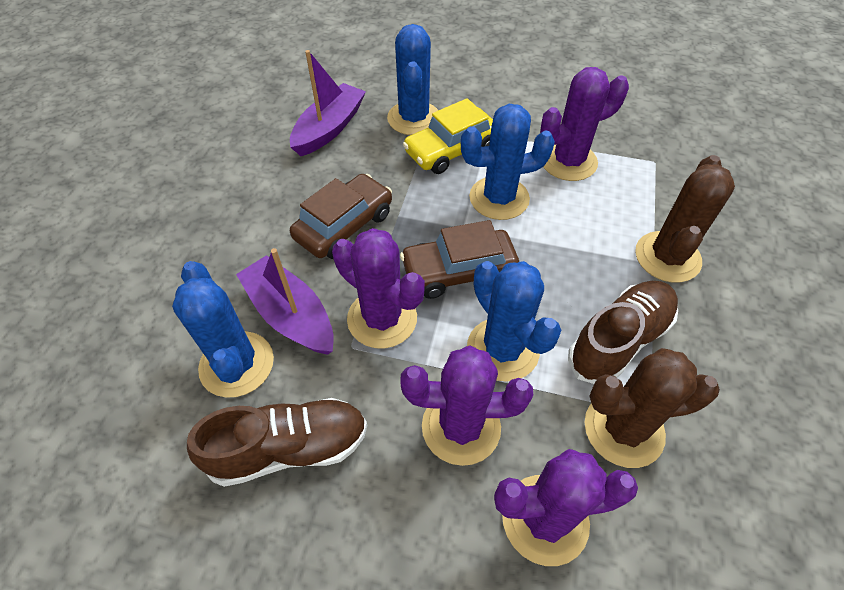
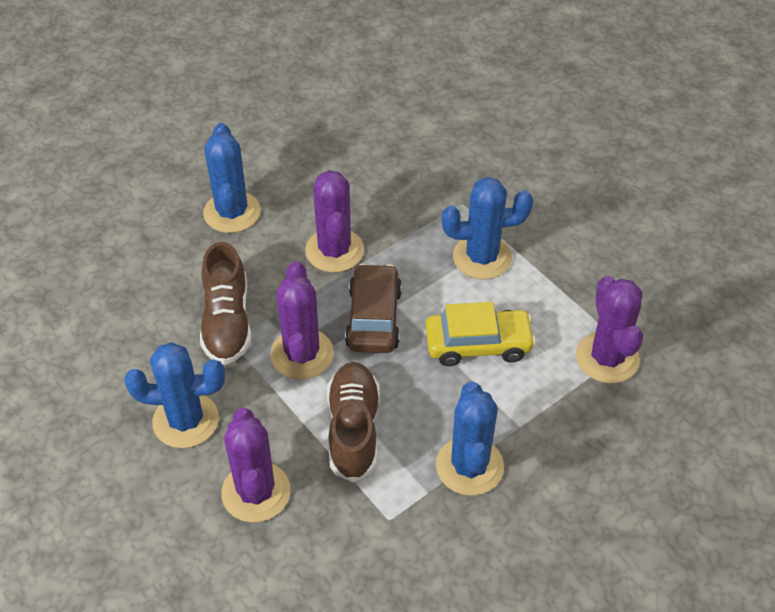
brown cactus: 2 -> 0
brown car: 2 -> 1
purple boat: 2 -> 0

